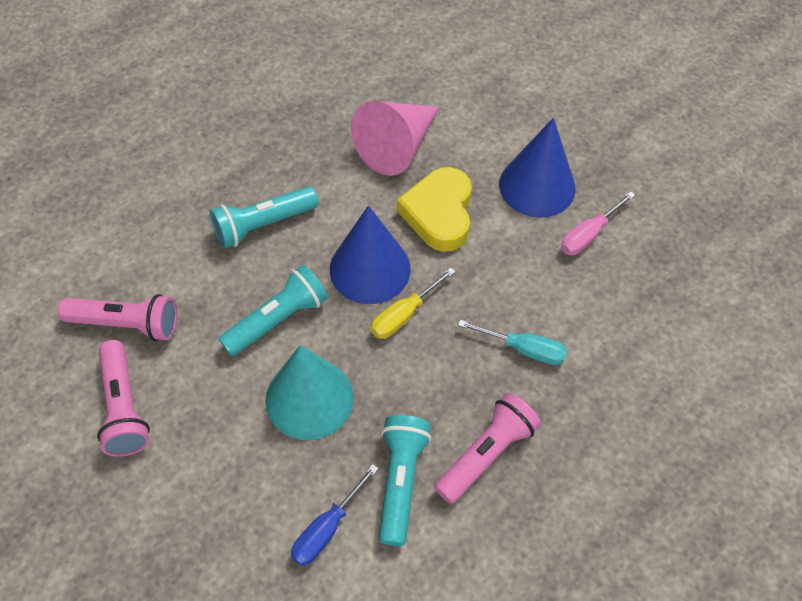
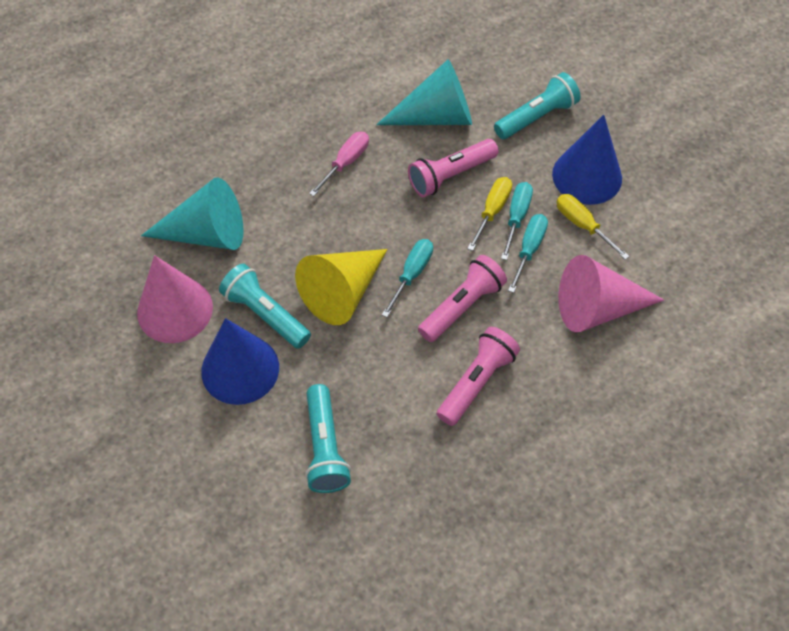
blue screwdriver: 1 -> 0
pink cone: 1 -> 2
turquoise cone: 1 -> 2
turquoise screwdriver: 1 -> 3
yellow cone: 0 -> 1
yellow heart: 1 -> 0
yellow screwdriver: 1 -> 2

